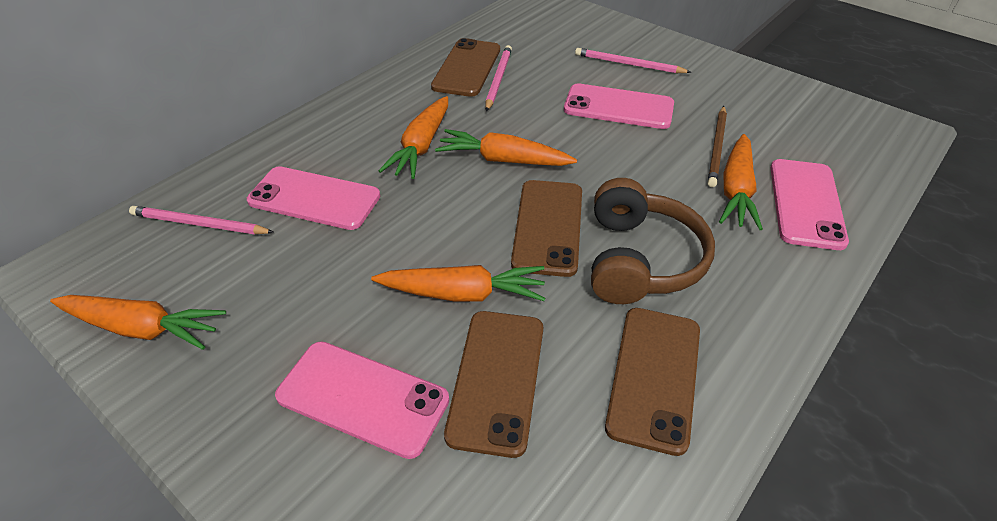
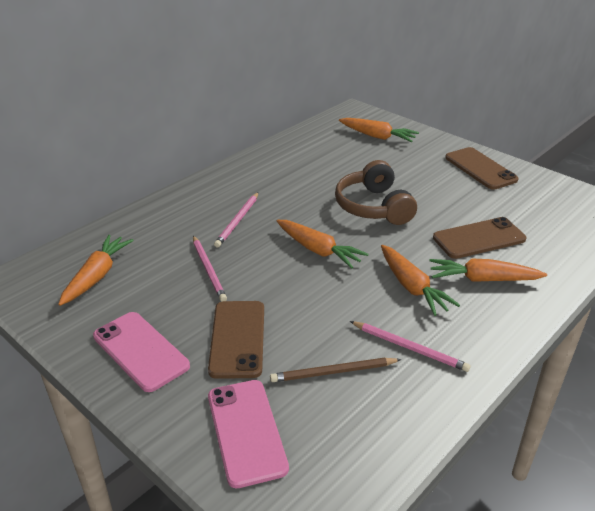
brown phone: 4 -> 3
pink phone: 4 -> 2

